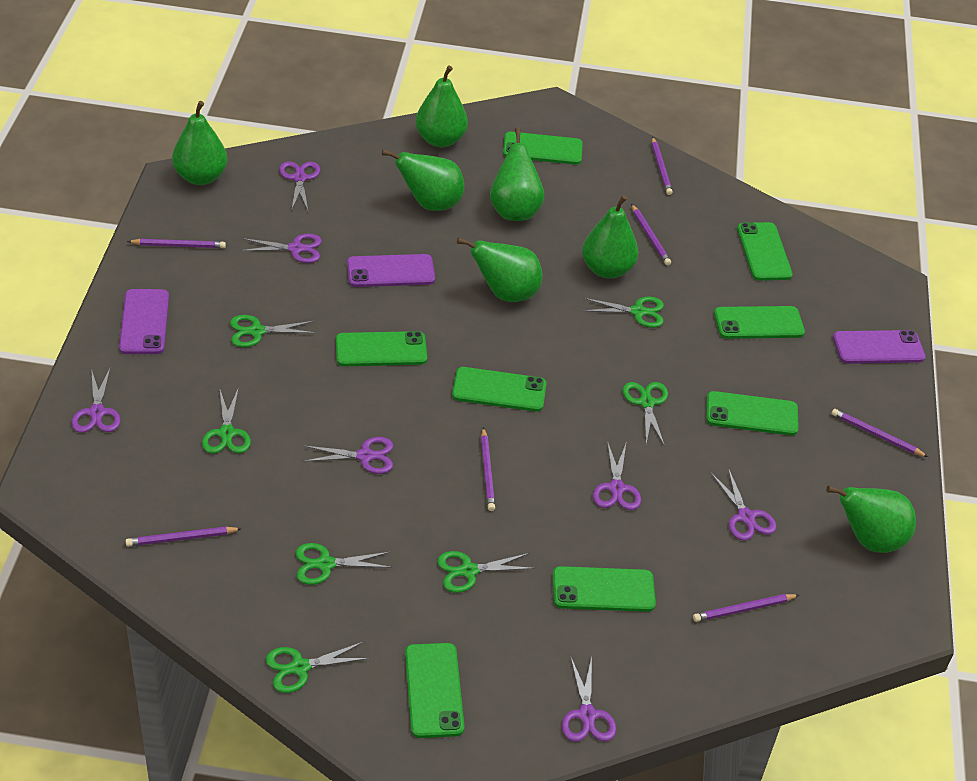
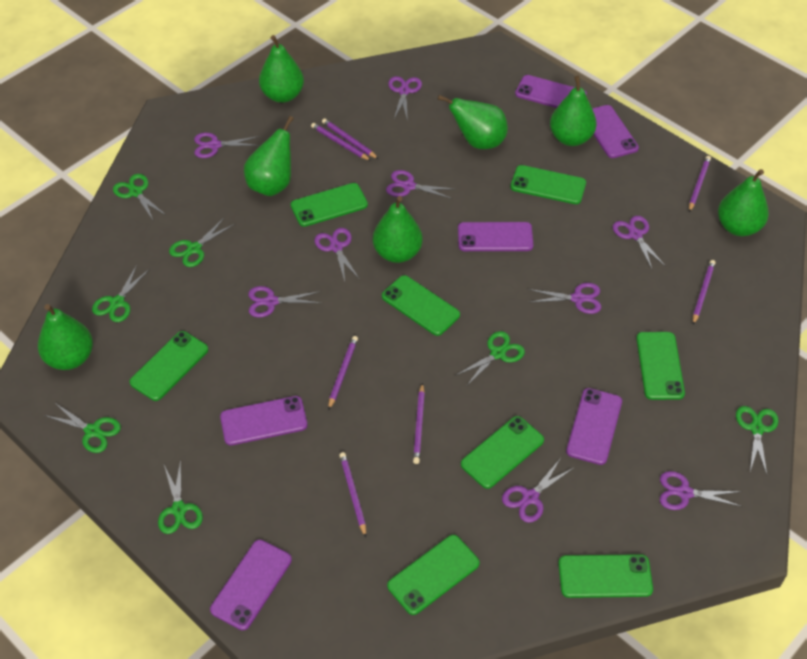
purple phone: 3 -> 6
purple scissors: 7 -> 9

